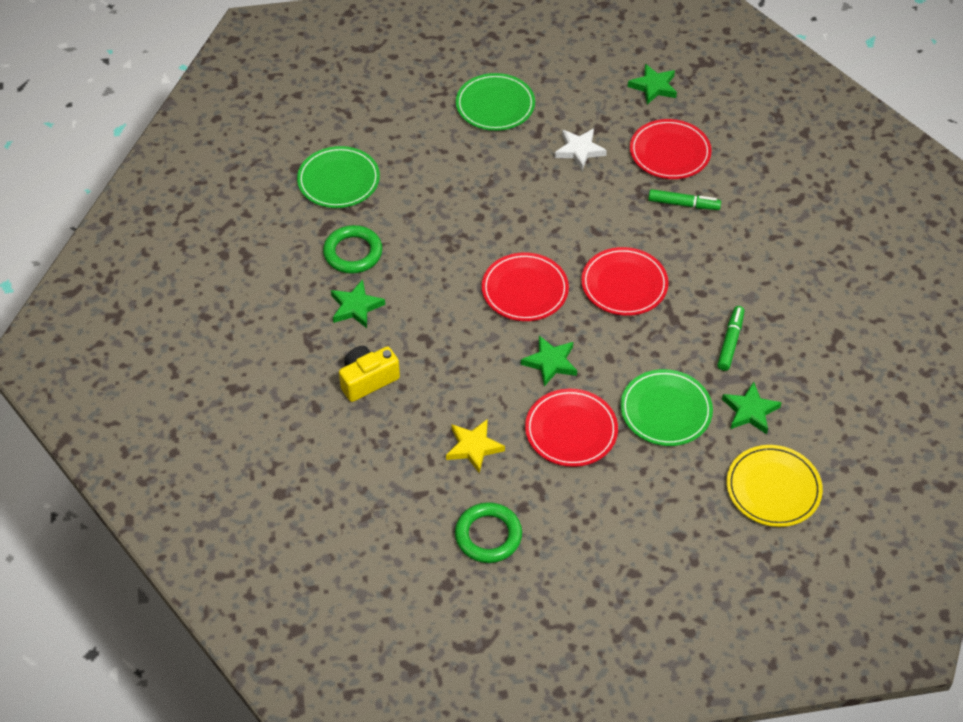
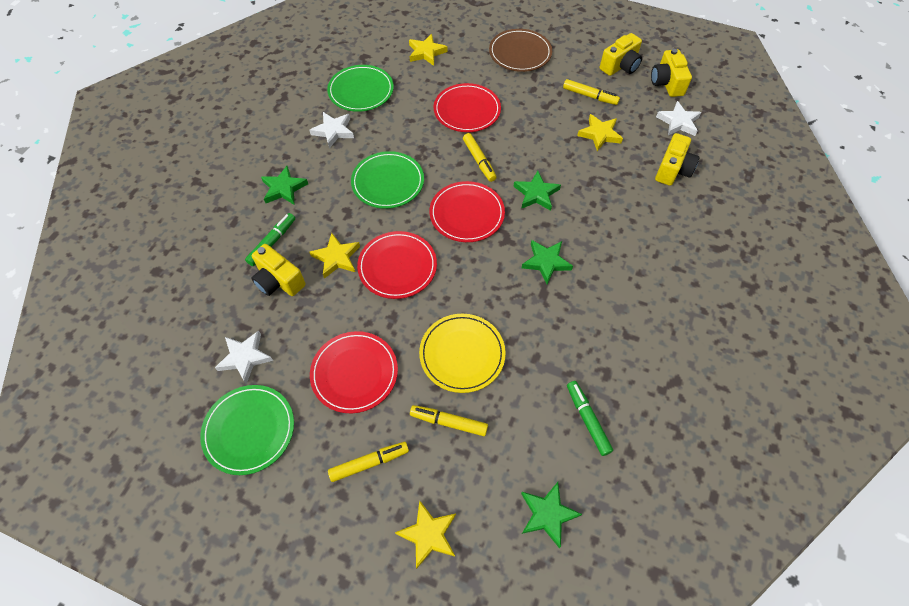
brown plate: 0 -> 1
green ring: 2 -> 0
white star: 1 -> 3
yellow camera: 1 -> 4
yellow marker: 0 -> 4
yellow star: 1 -> 4

